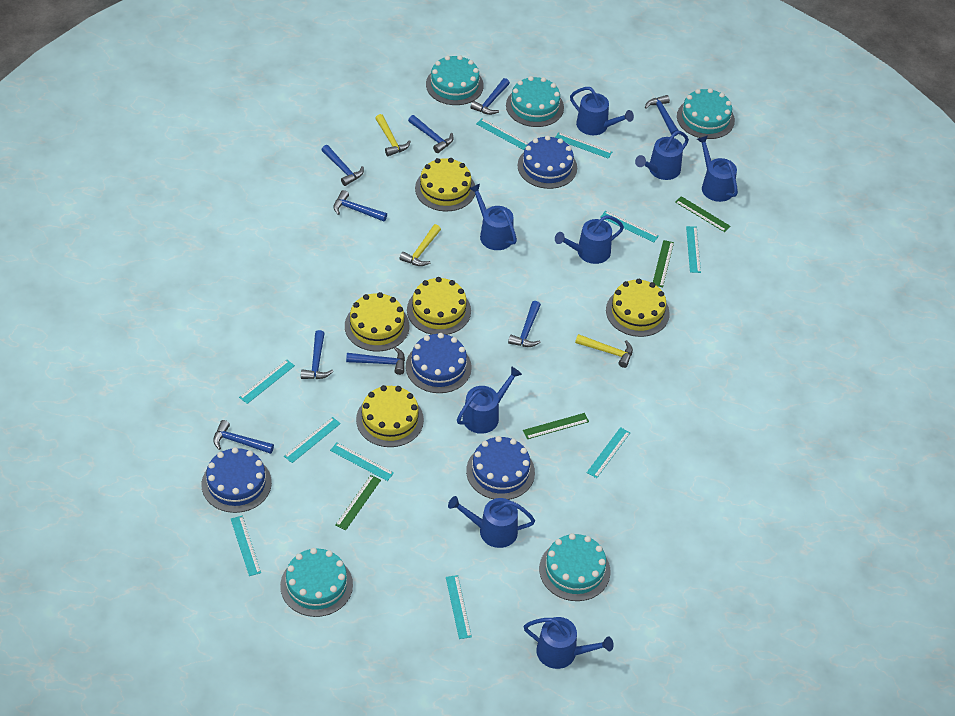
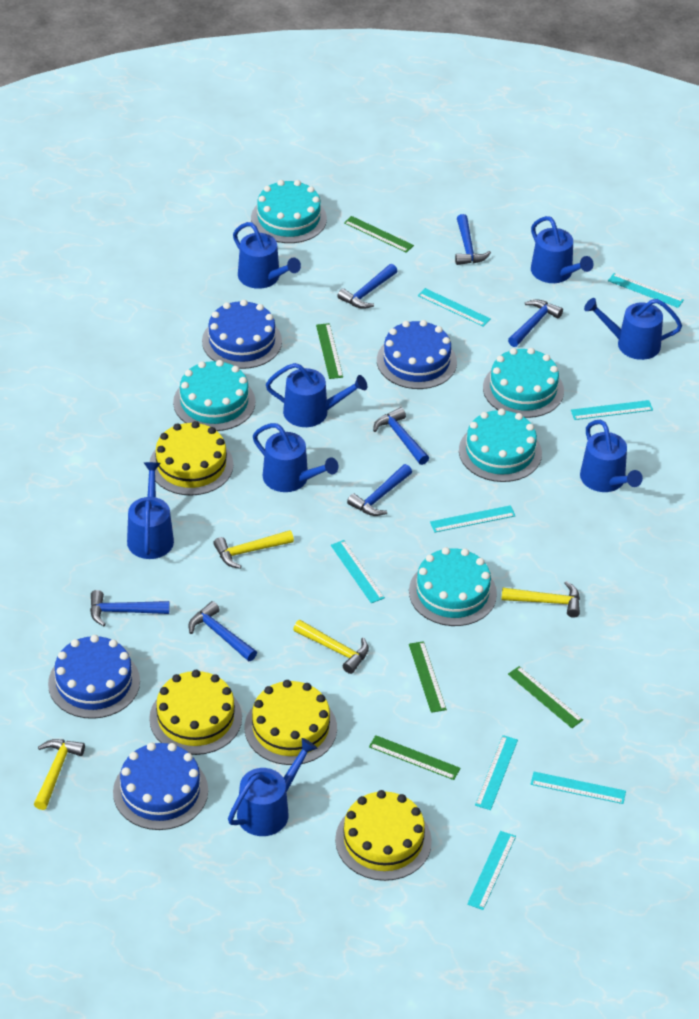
blue hammer: 9 -> 7
green ruler: 4 -> 5
turquoise ruler: 10 -> 8
yellow cake: 5 -> 4
yellow hammer: 3 -> 4

